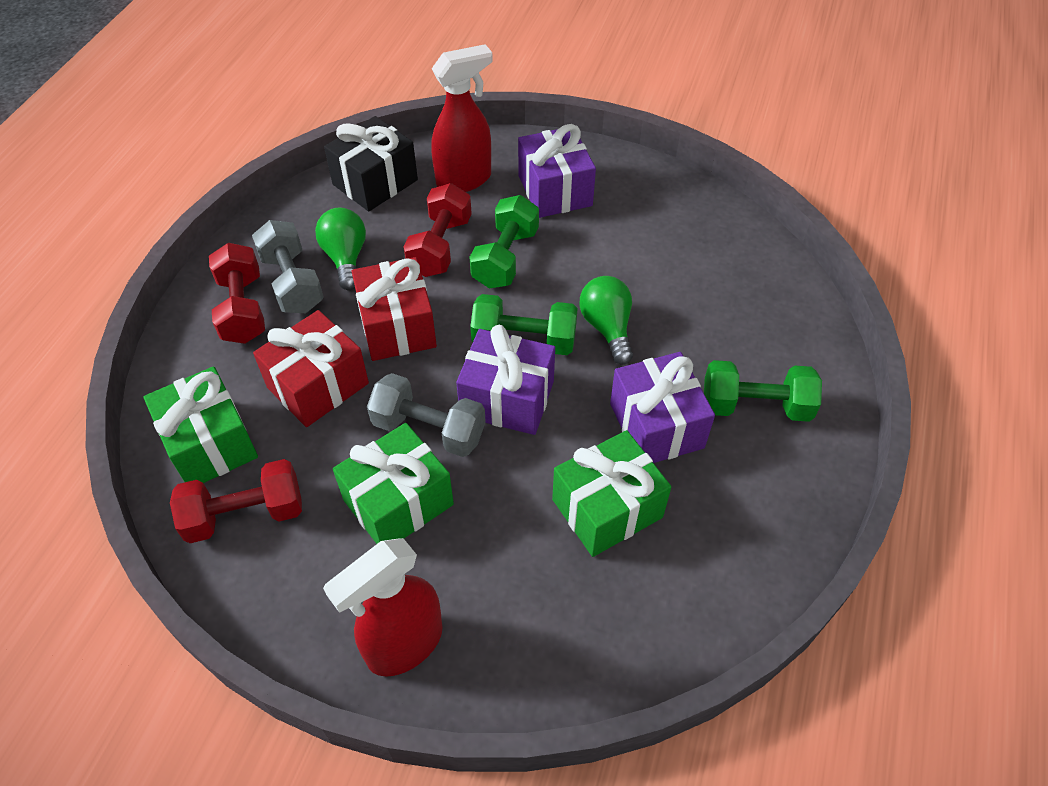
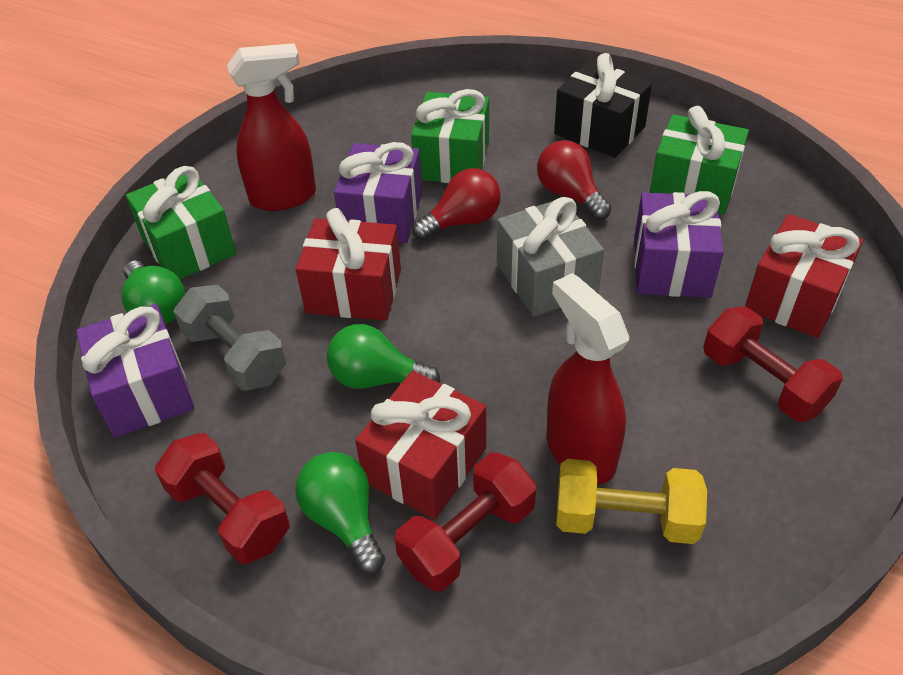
green dumbbell: 3 -> 0
green light bulb: 2 -> 3
grey dumbbell: 2 -> 1
grey gift: 0 -> 1
red gift: 2 -> 3
red light bulb: 0 -> 2
yellow dumbbell: 0 -> 1

